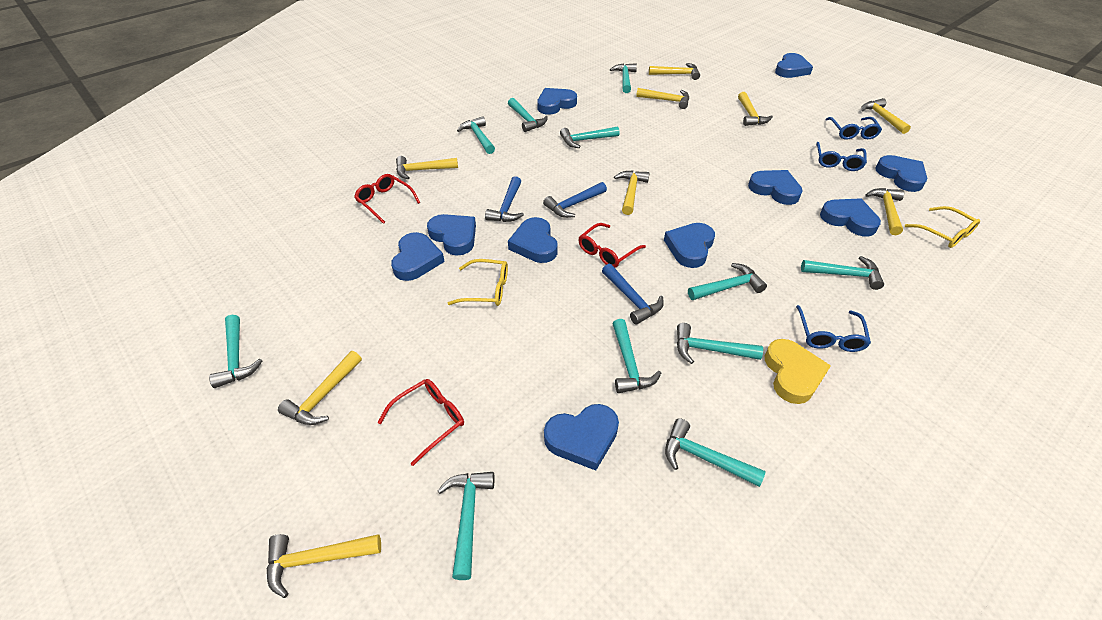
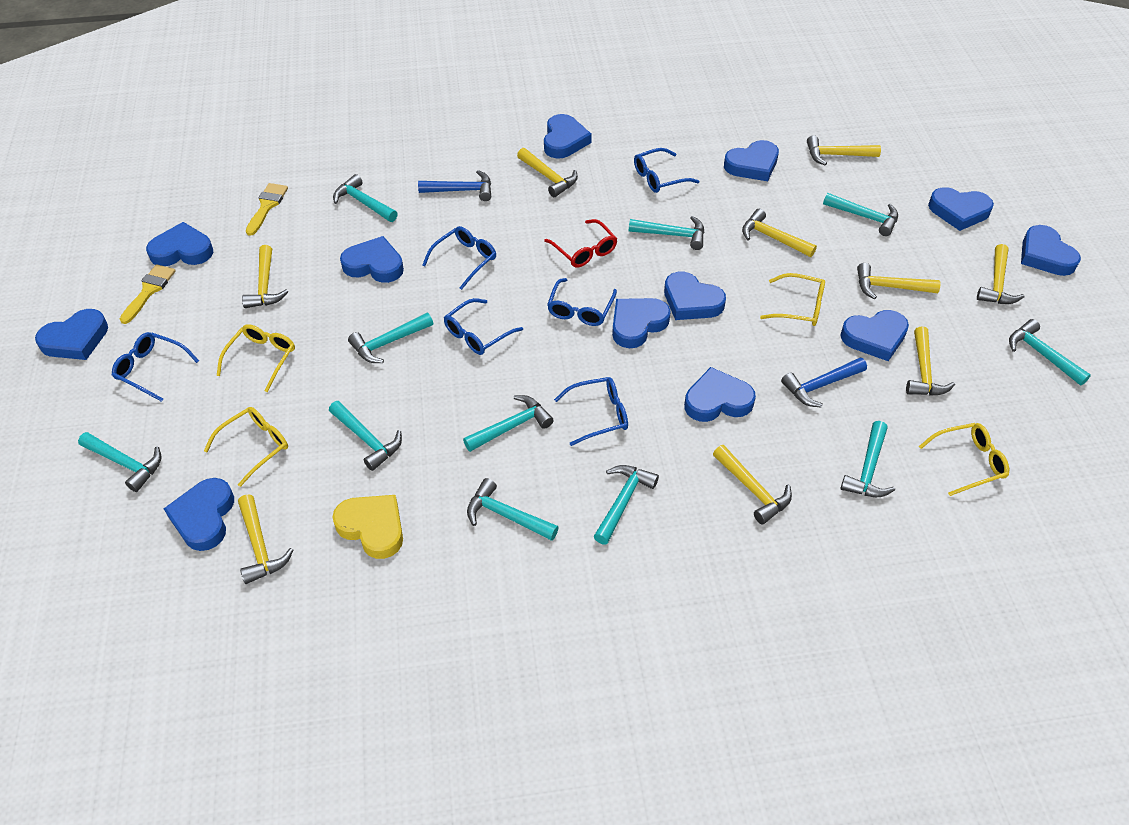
blue glasses: 3 -> 6
blue hammer: 3 -> 2
blue heart: 10 -> 12
red glasses: 3 -> 1
yellow brush: 0 -> 2
yellow glasses: 2 -> 4

